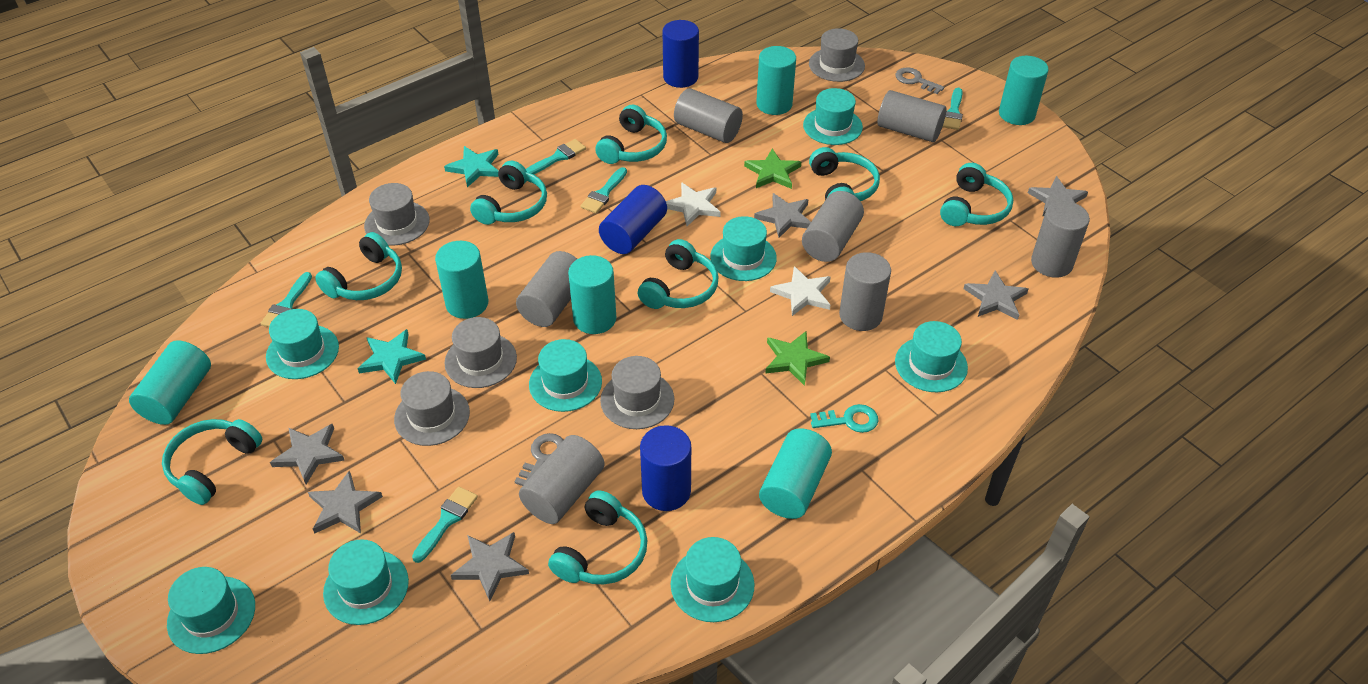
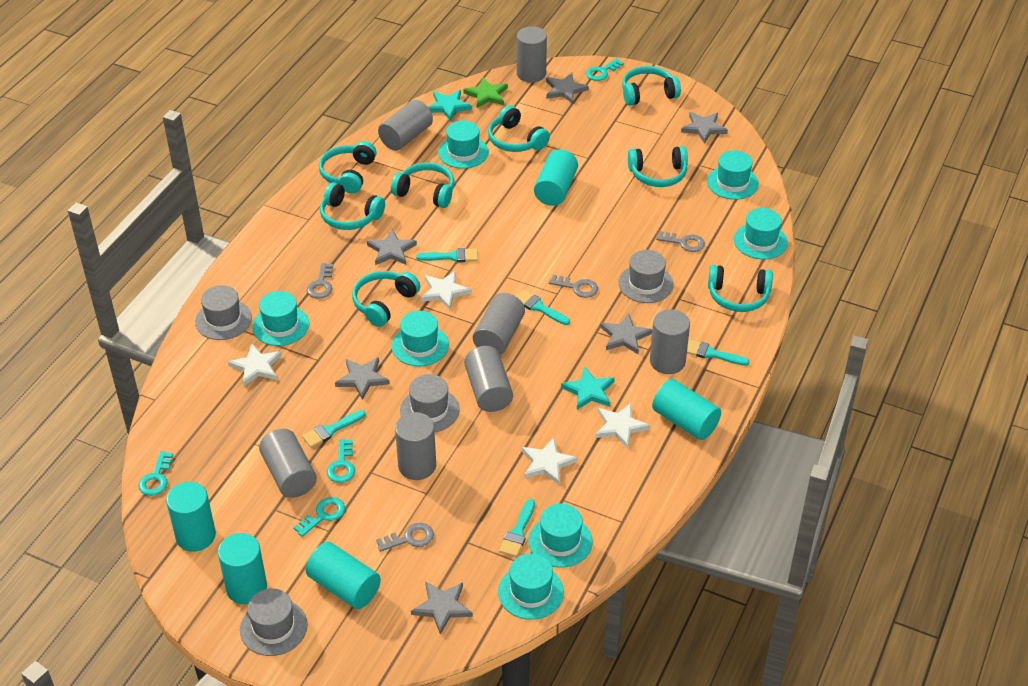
blue cylinder: 3 -> 0
green star: 2 -> 1
grey hat: 5 -> 4
grey key: 2 -> 4
turquoise cylinder: 6 -> 5
turquoise hat: 8 -> 7
turquoise key: 1 -> 4
white star: 2 -> 4

